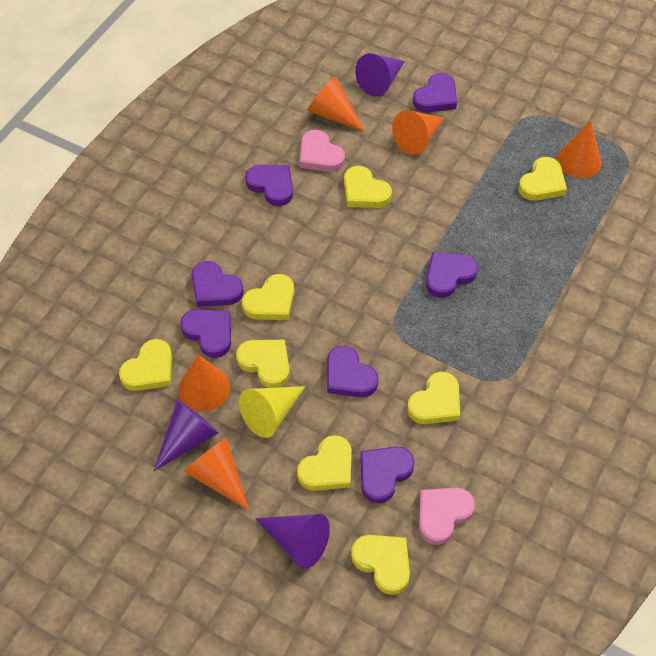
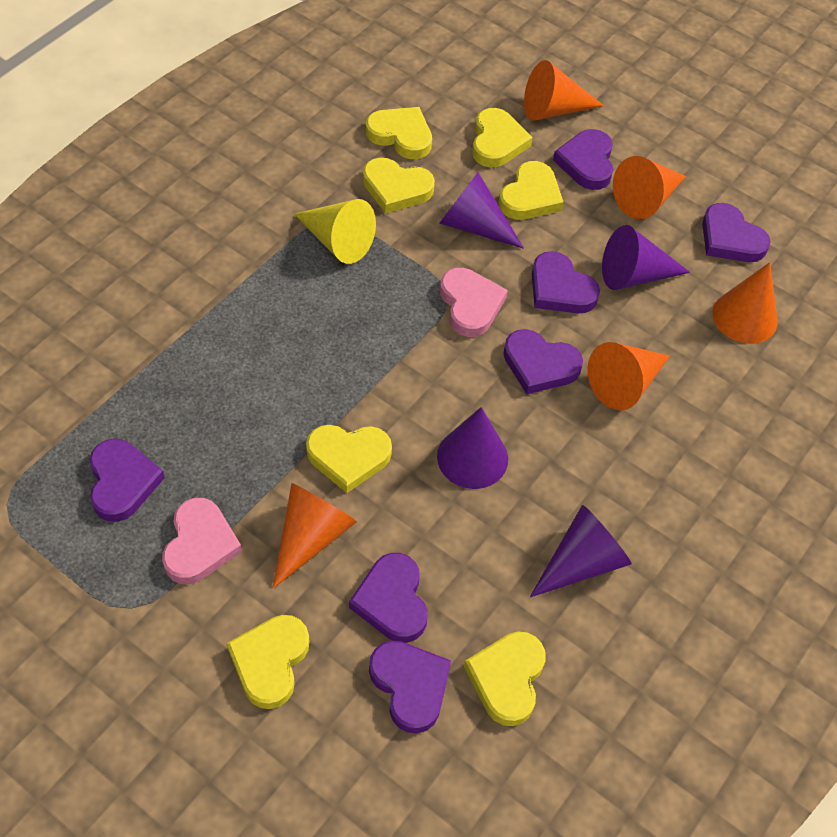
purple cone: 3 -> 4
yellow heart: 8 -> 7

